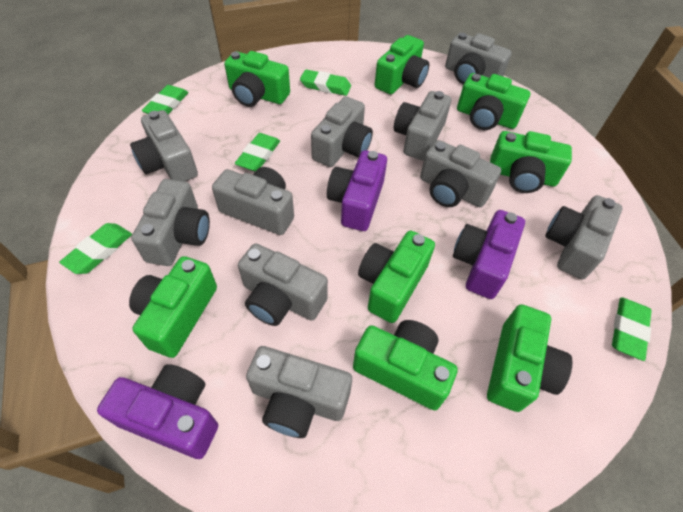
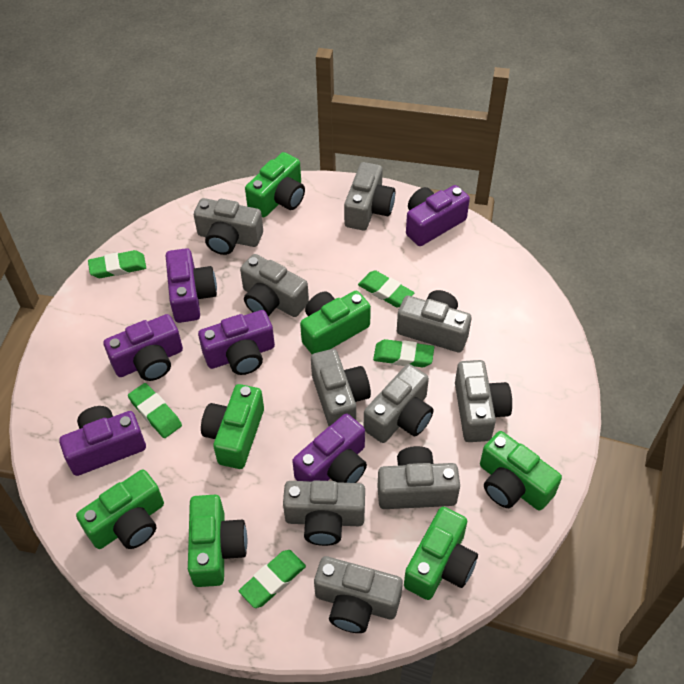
green camera: 8 -> 7
purple camera: 3 -> 6

